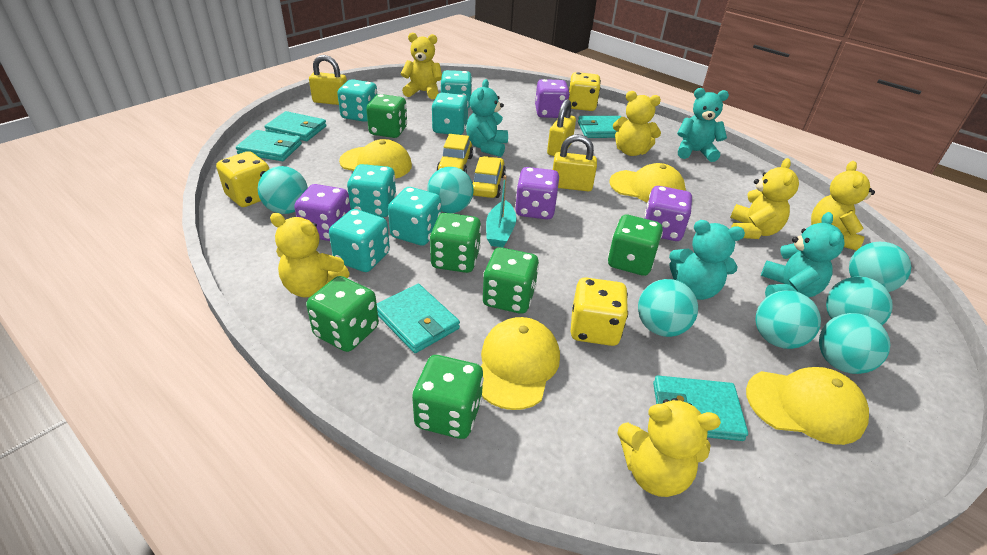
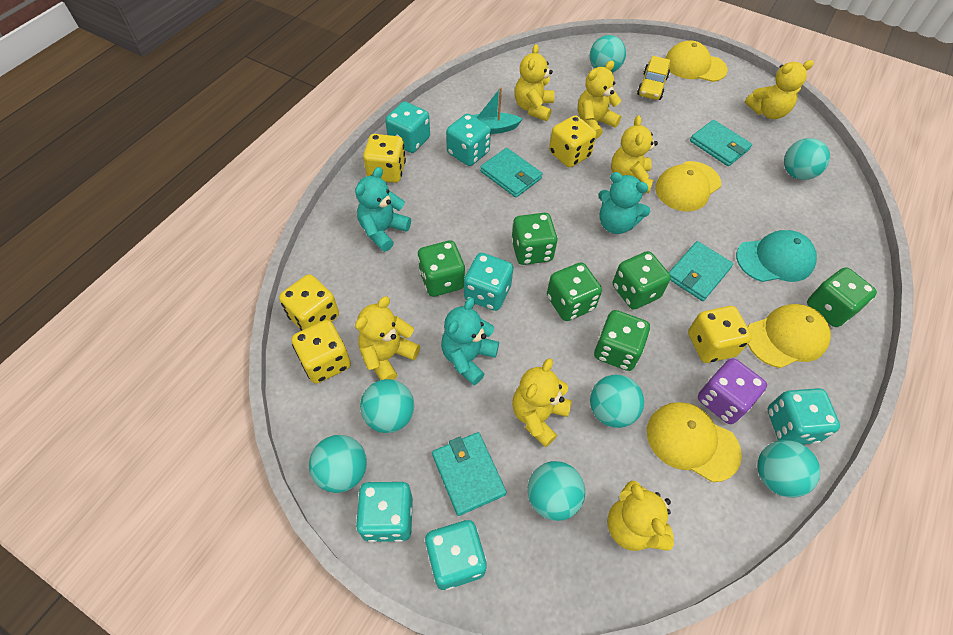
purple dice: 4 -> 1
turquoise cap: 0 -> 1
turquoise teddy bear: 4 -> 3
turquoise wallet: 5 -> 4
yellow car: 2 -> 1
yellow dice: 3 -> 5
yellow padlock: 3 -> 0
yellow teddy bear: 6 -> 7

